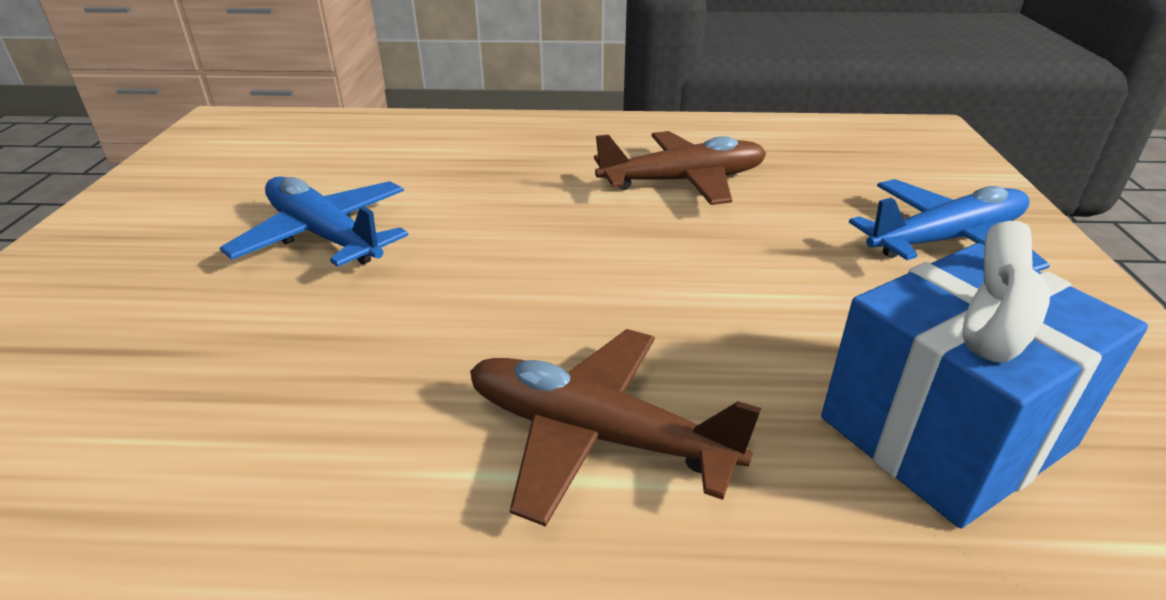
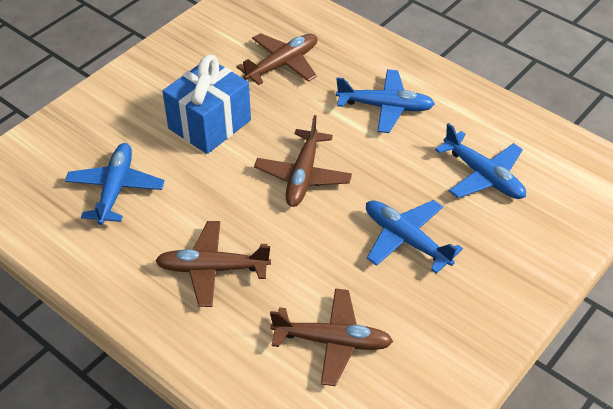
blue plane: 2 -> 4
brown plane: 2 -> 4

